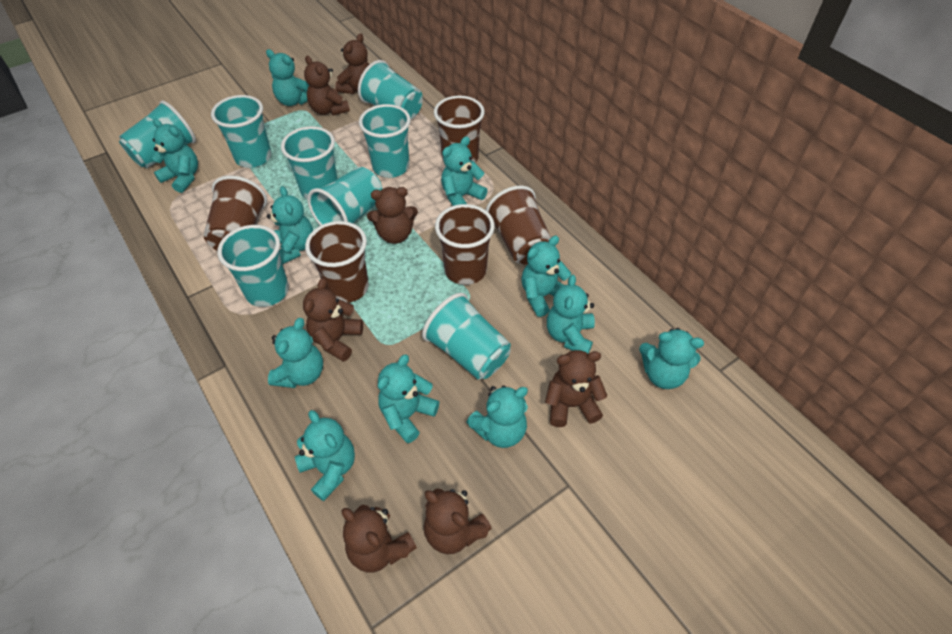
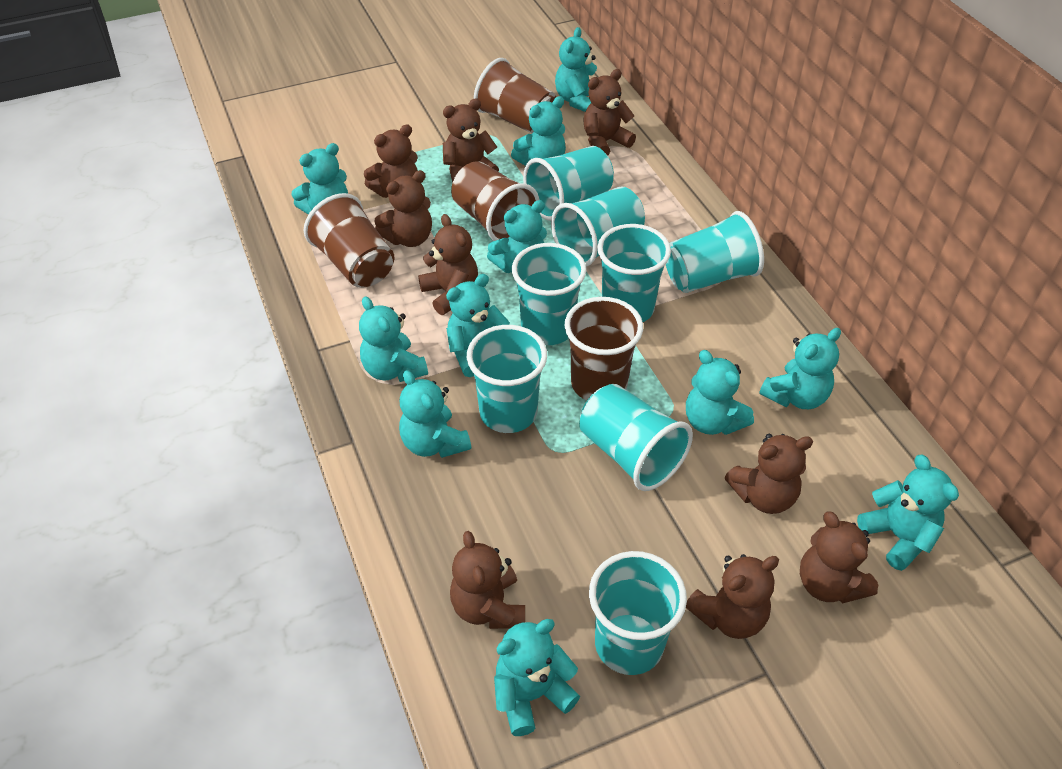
brown cup: 5 -> 4
brown teddy bear: 7 -> 9

